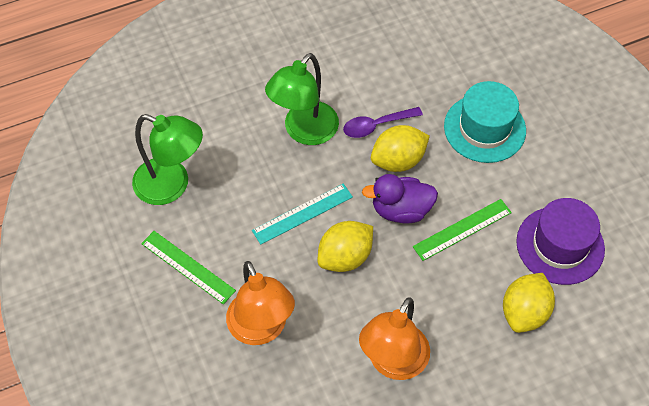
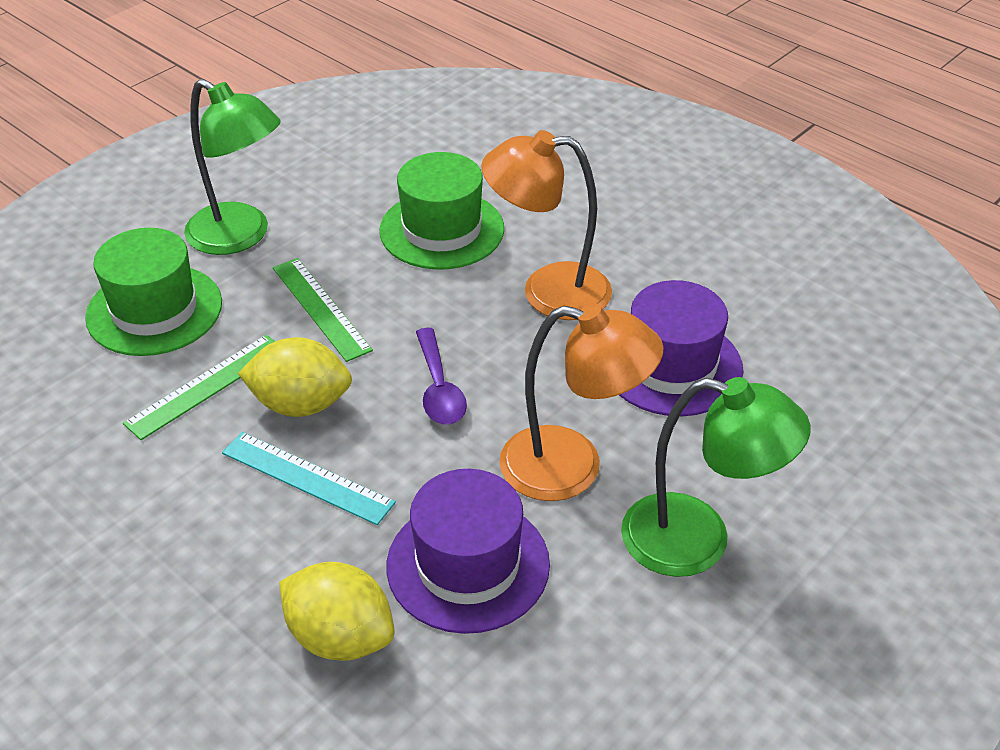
green hat: 0 -> 2
purple duck: 1 -> 0
purple hat: 1 -> 2
turquoise hat: 1 -> 0
yellow lemon: 3 -> 2

